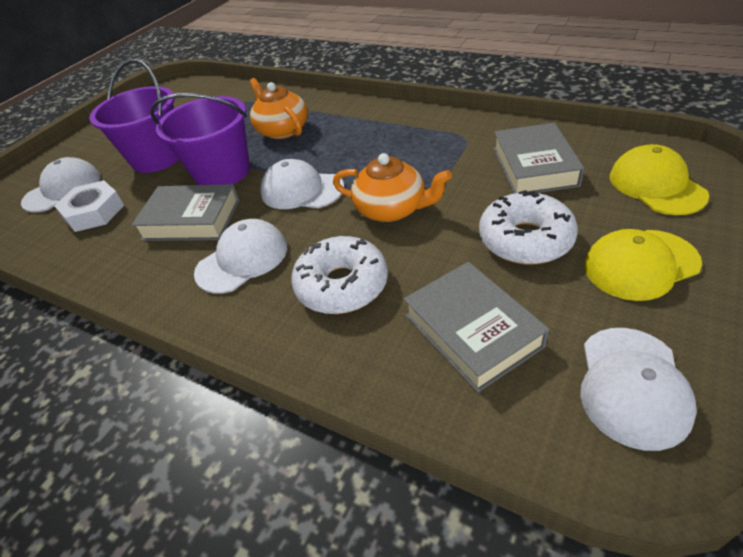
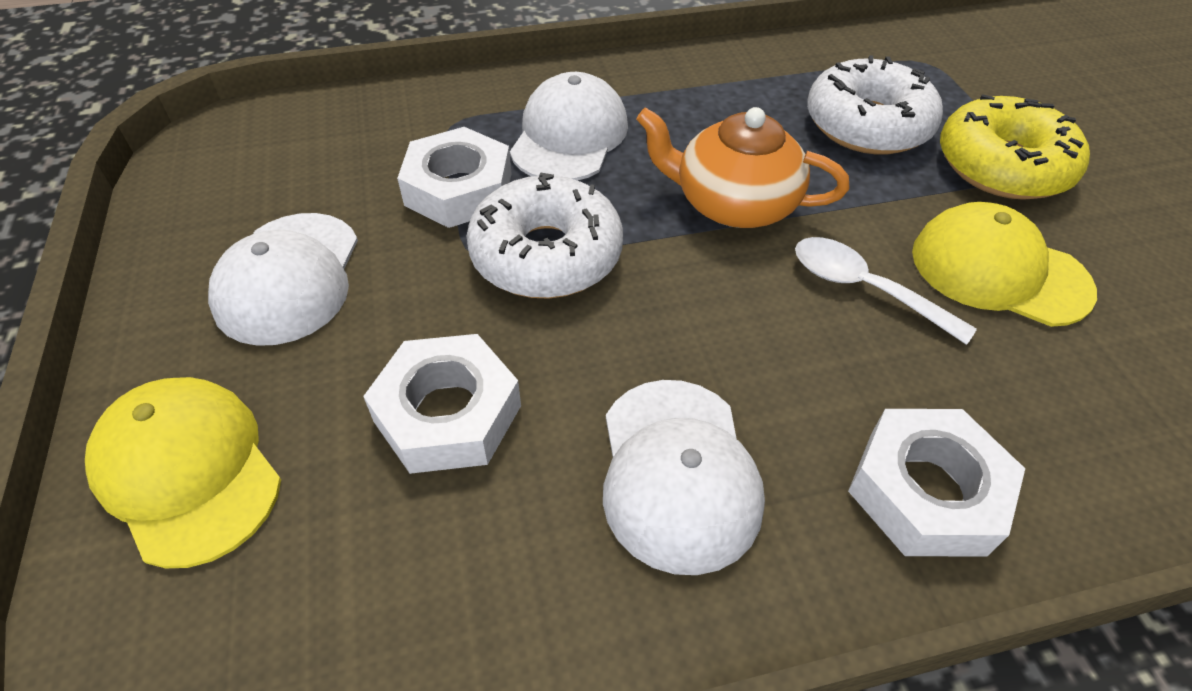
grey book: 3 -> 0
orange teapot: 2 -> 1
purple bucket: 2 -> 0
white cap: 4 -> 3
white nut: 1 -> 3
white spoon: 0 -> 1
yellow donut: 0 -> 1

